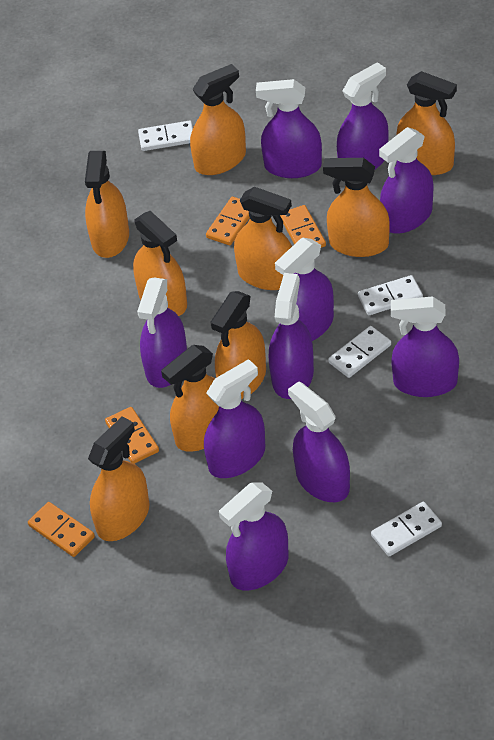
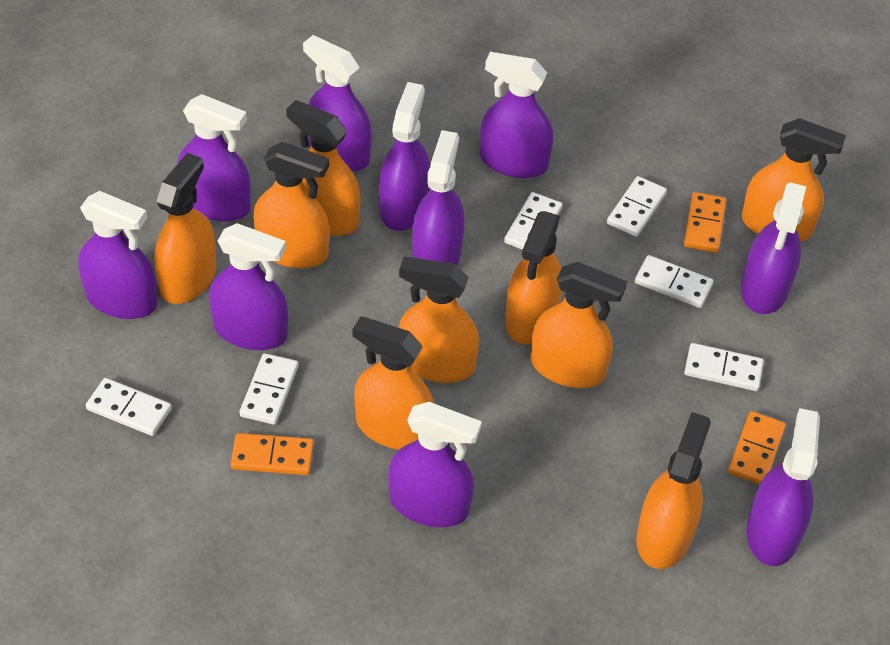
orange domino: 4 -> 3
white domino: 4 -> 6

